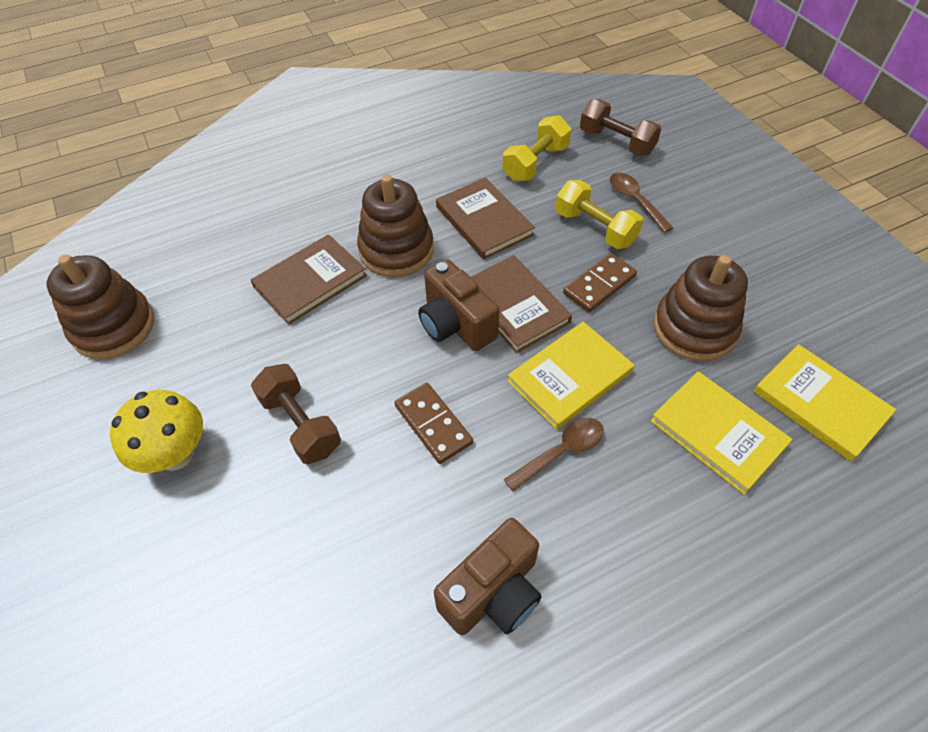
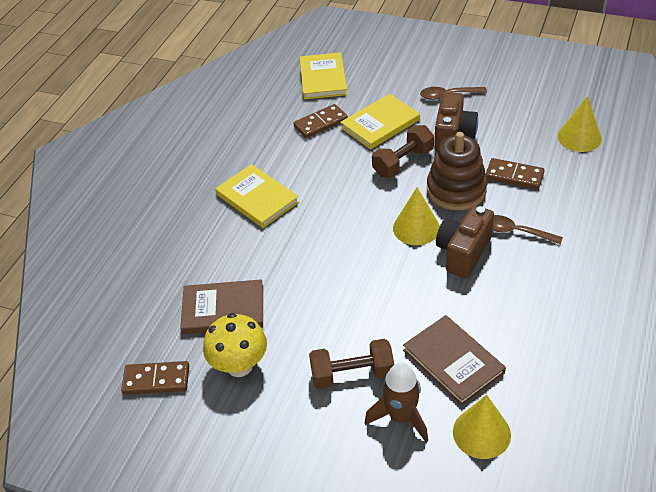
brown book: 3 -> 2
brown domino: 2 -> 3
brown rocket: 0 -> 1
brown stacking toy: 3 -> 1
yellow cone: 0 -> 3
yellow dumbbell: 2 -> 0

